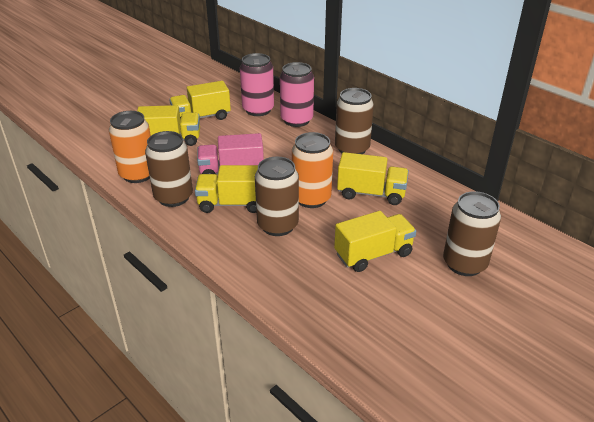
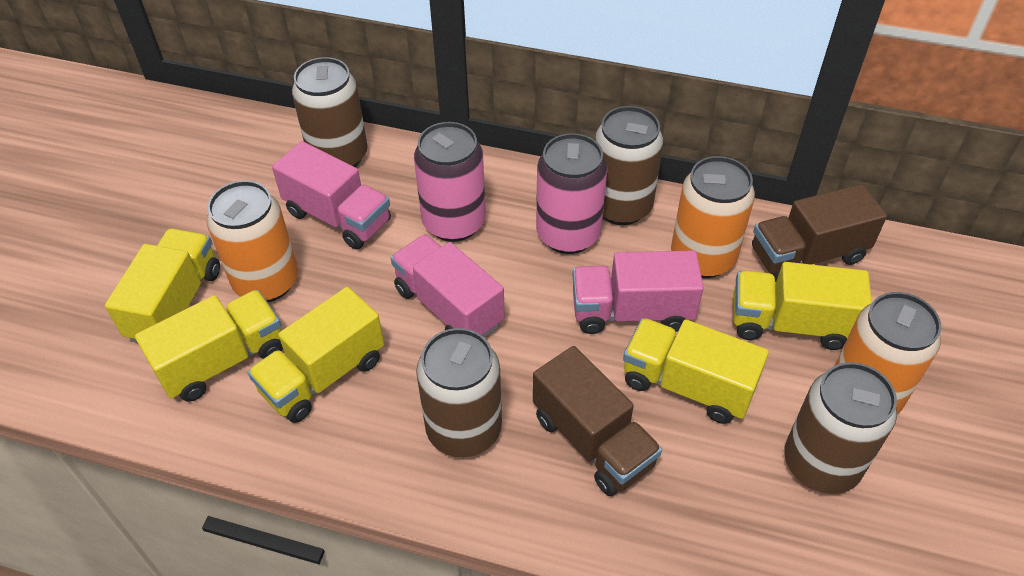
brown truck: 0 -> 2
orange can: 2 -> 3
pink truck: 1 -> 3

